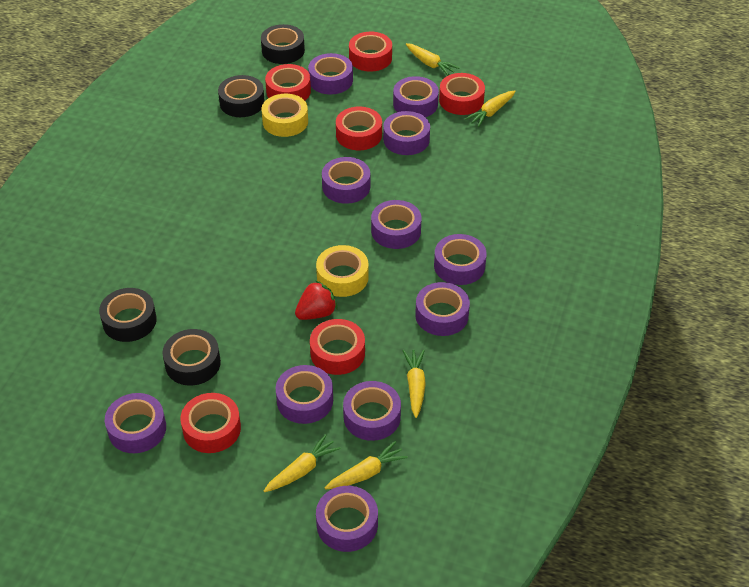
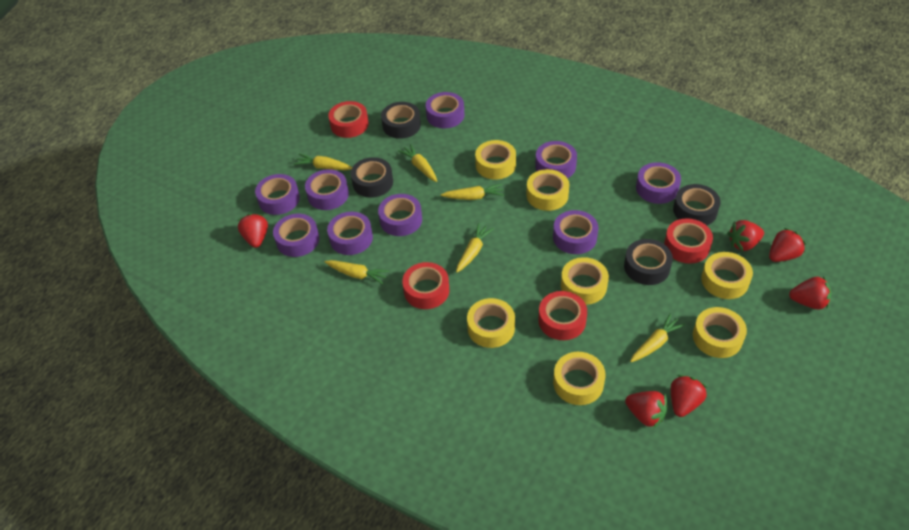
purple tape: 11 -> 9
red strawberry: 1 -> 6
red tape: 6 -> 4
yellow carrot: 5 -> 6
yellow tape: 2 -> 7

